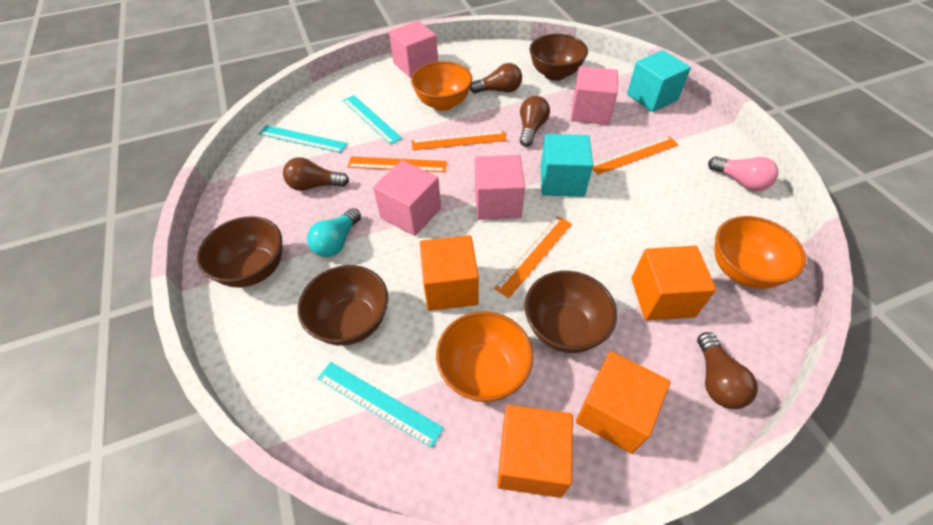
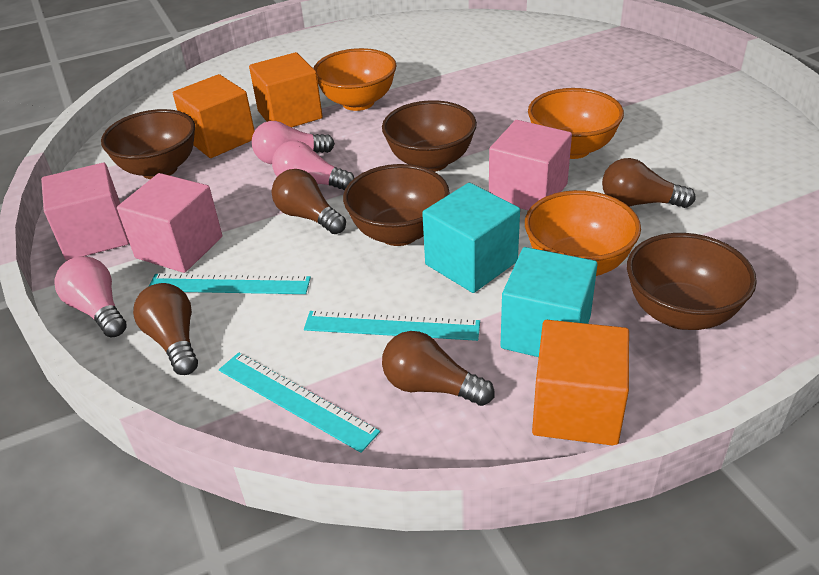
orange cube: 4 -> 3
orange ruler: 4 -> 0
pink cube: 4 -> 3
pink light bulb: 1 -> 3
turquoise light bulb: 1 -> 0

